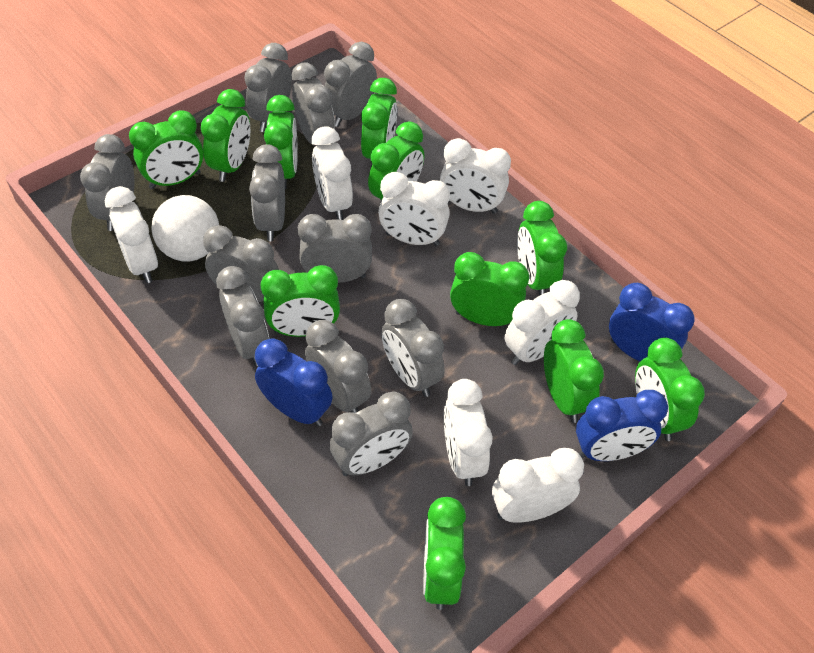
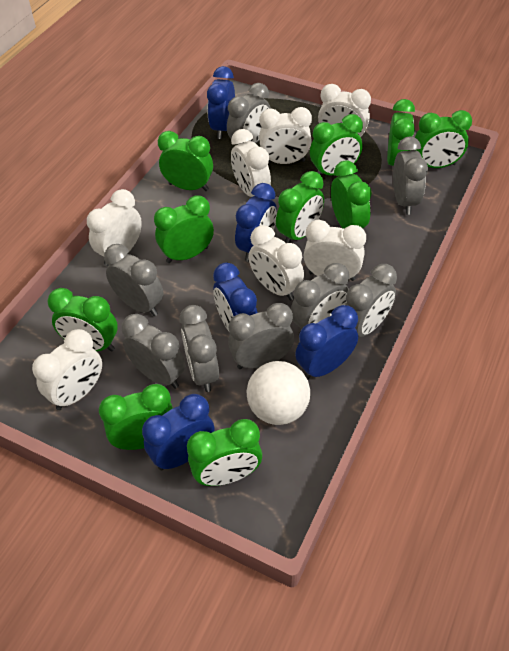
blue clock: 3 -> 5
green clock: 11 -> 10
grey clock: 11 -> 8

